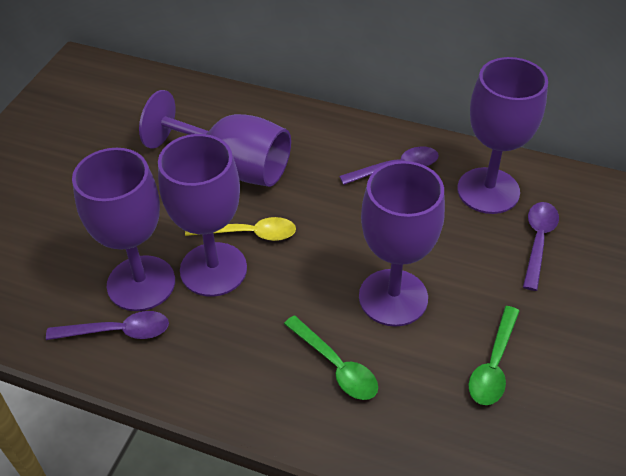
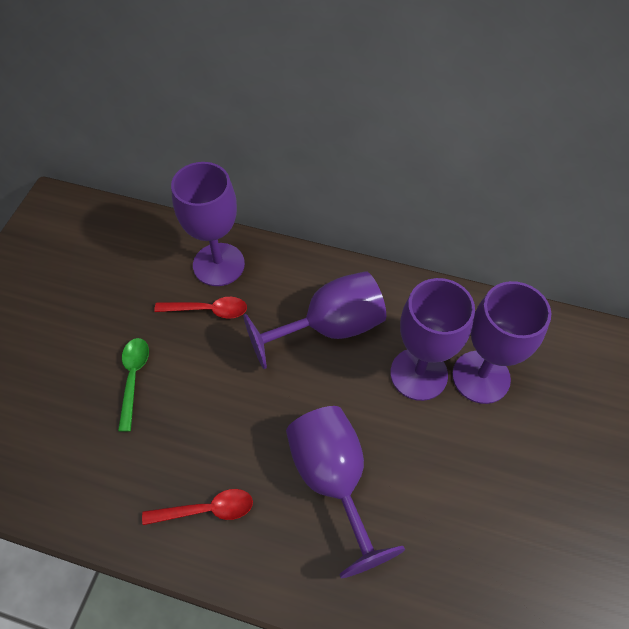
green spoon: 2 -> 1
purple spoon: 3 -> 0
red spoon: 0 -> 2
yellow spoon: 1 -> 0

